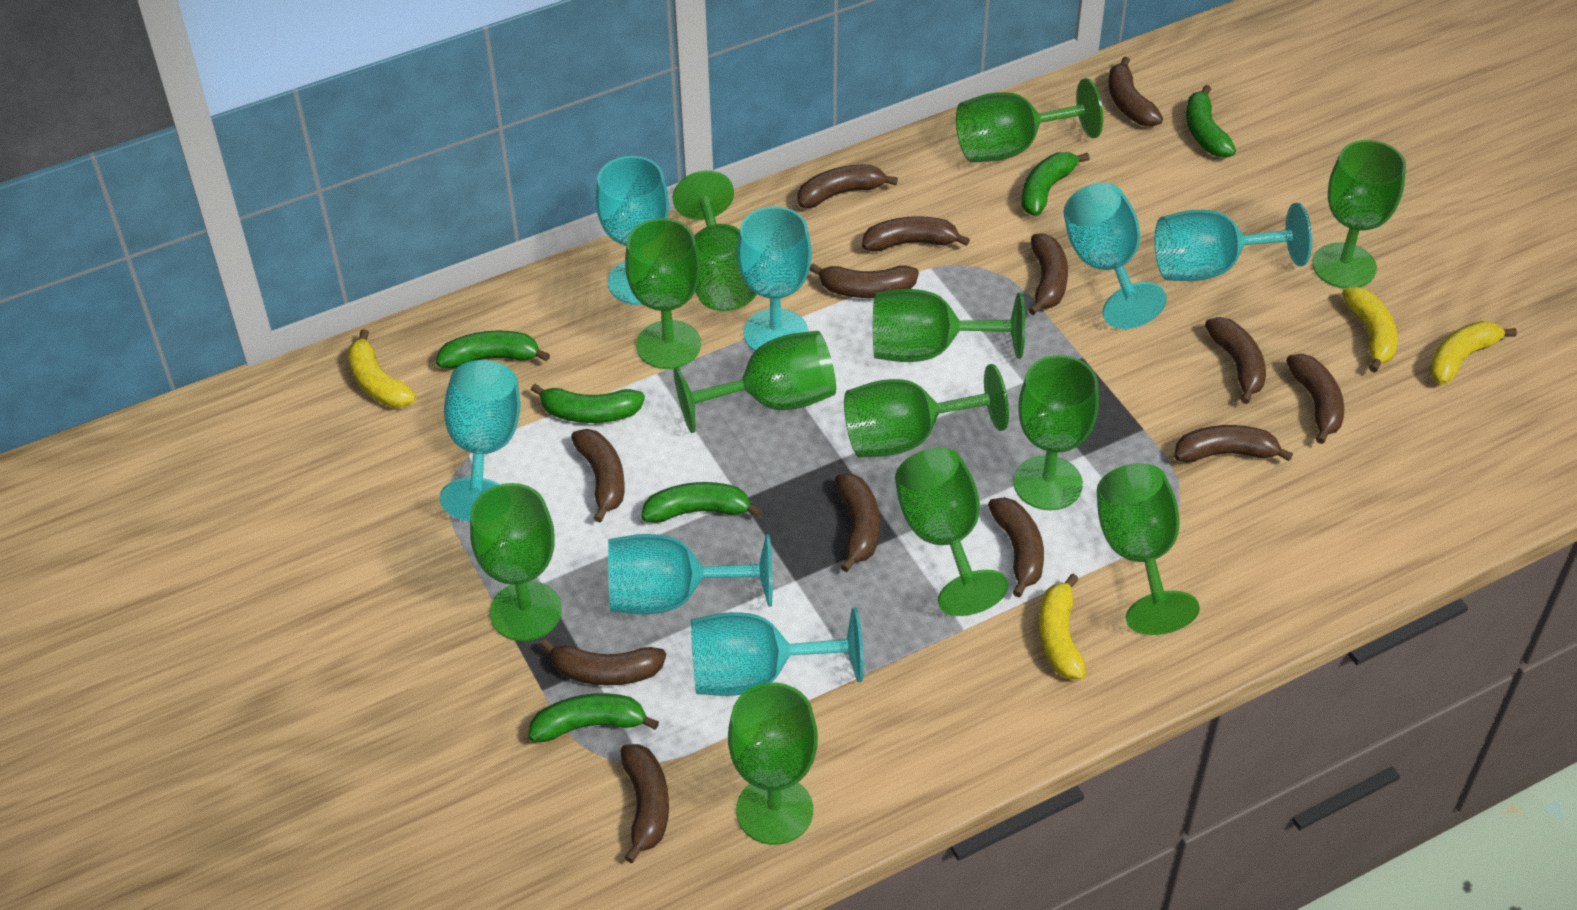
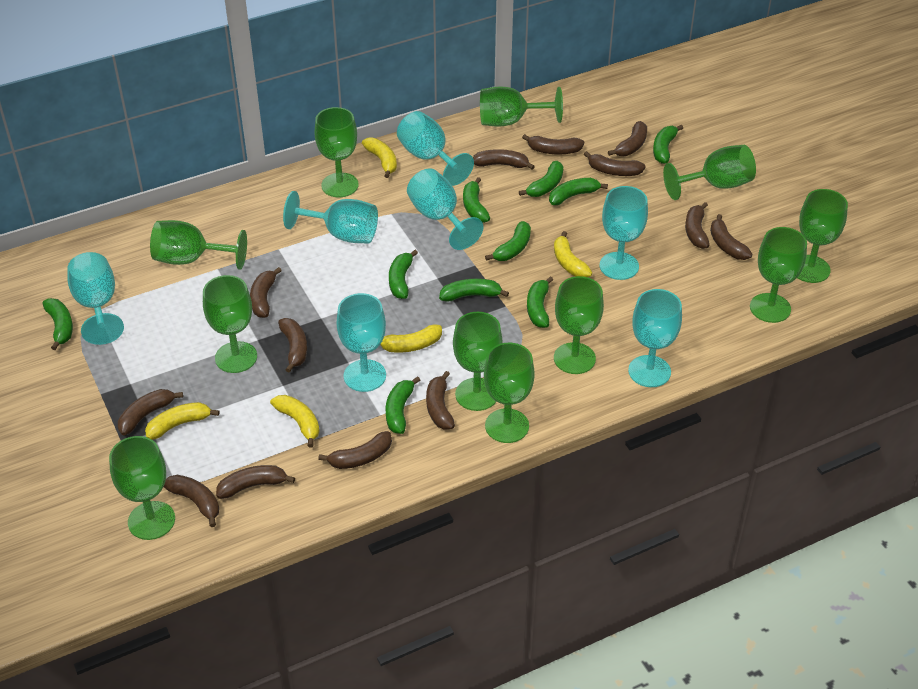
green banana: 6 -> 10
green goblet: 12 -> 11
yellow banana: 4 -> 5

